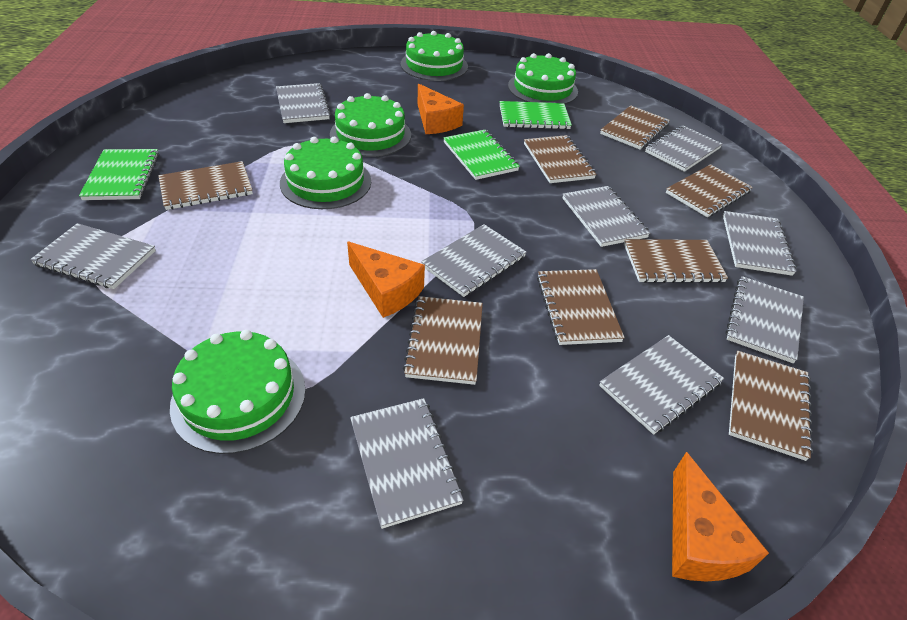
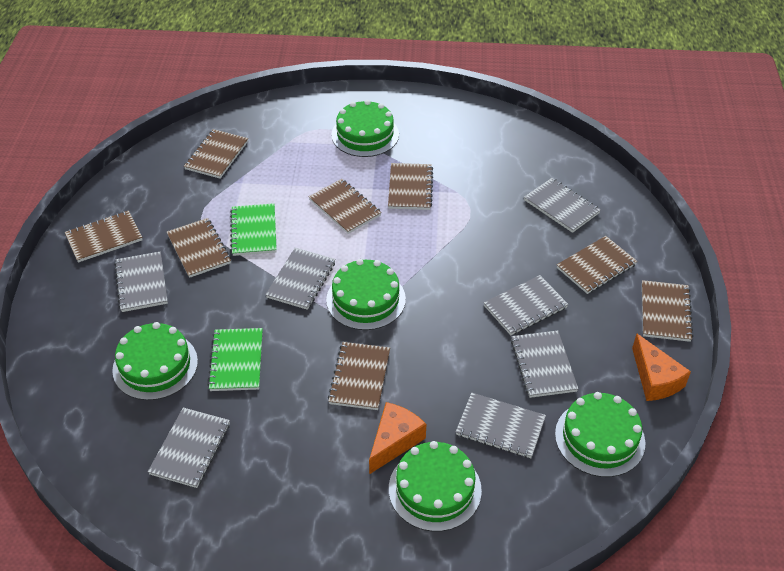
green notebook: 3 -> 2
grey notebook: 9 -> 7
orange cheese: 3 -> 2

